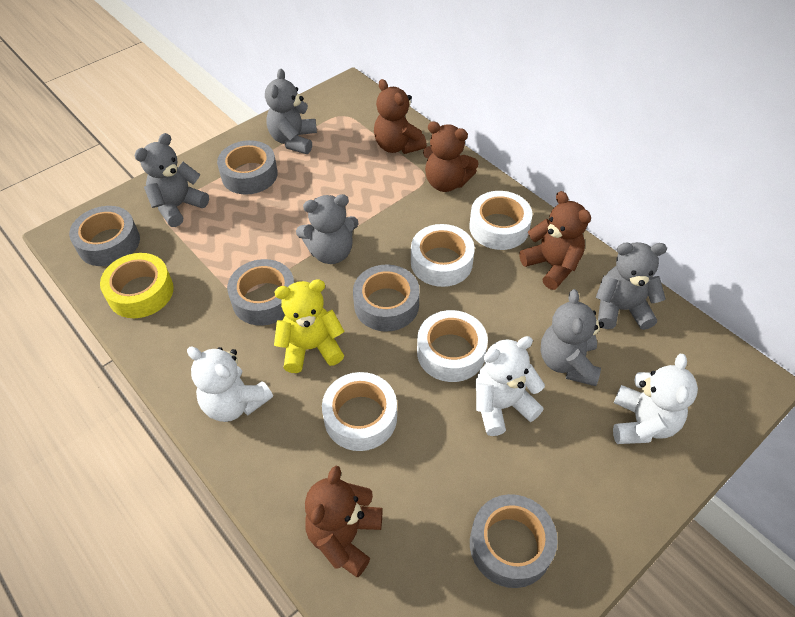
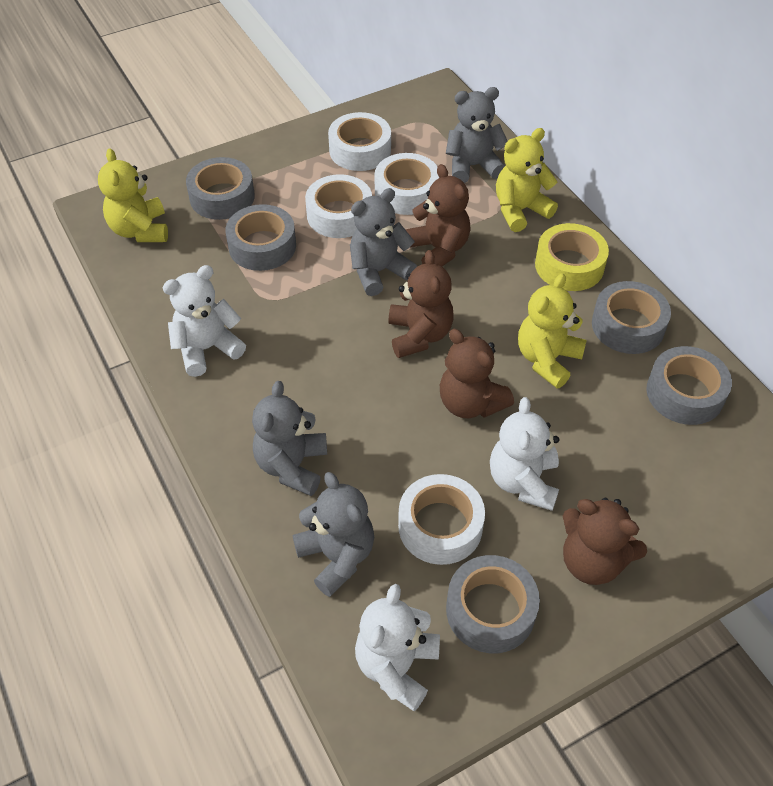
grey teddy bear: 5 -> 4
yellow teddy bear: 1 -> 3

